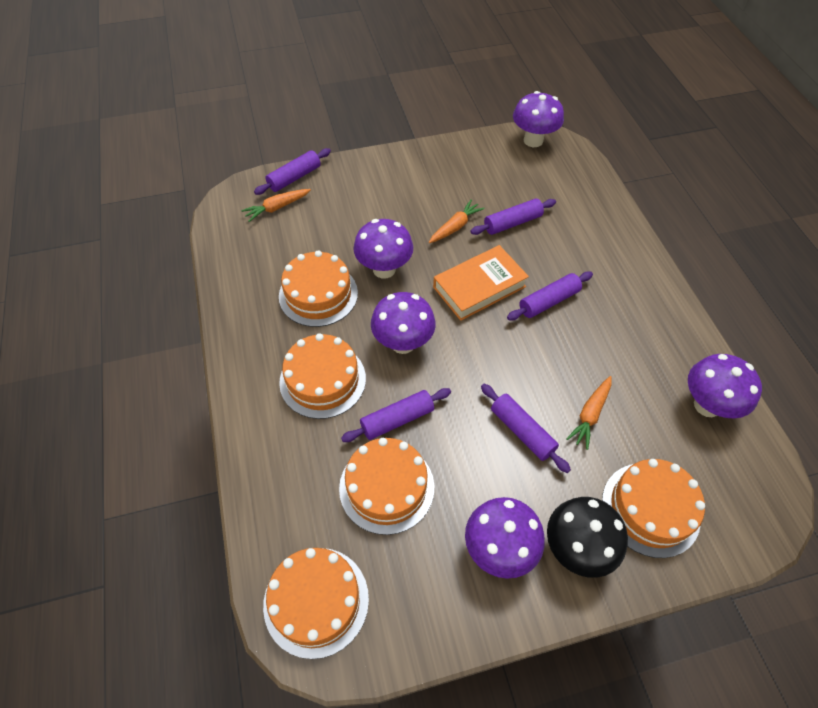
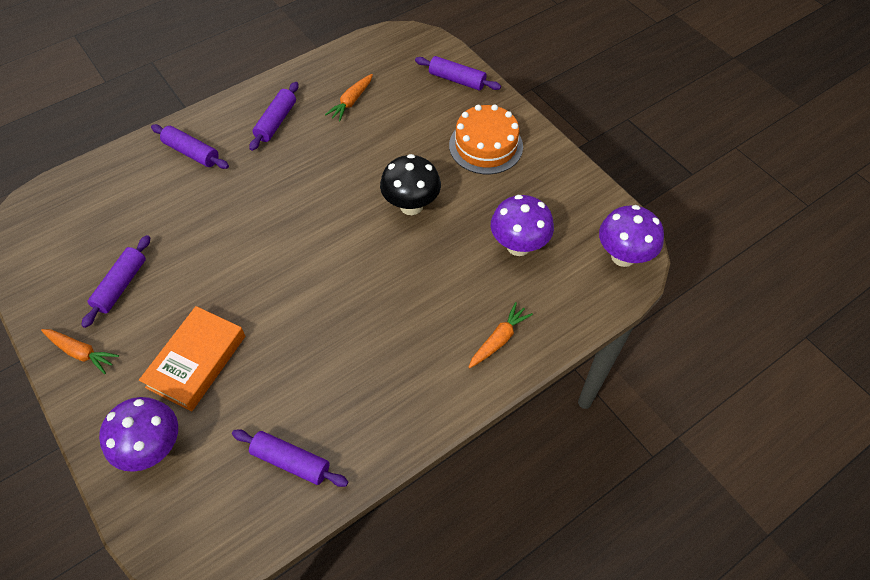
orange cake: 5 -> 1
purple mushroom: 5 -> 3

